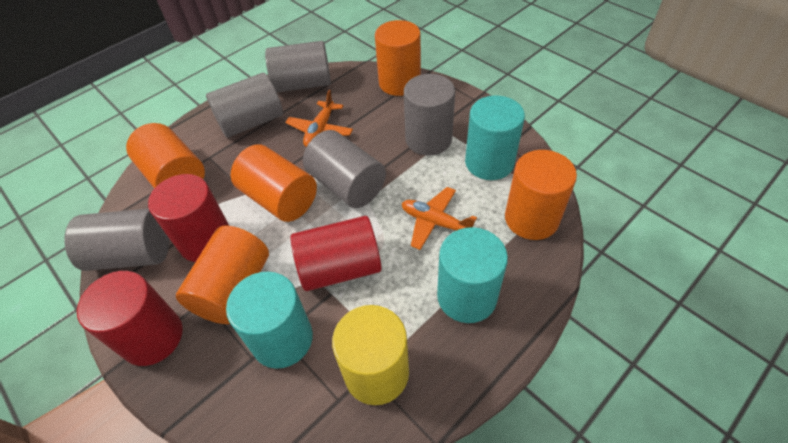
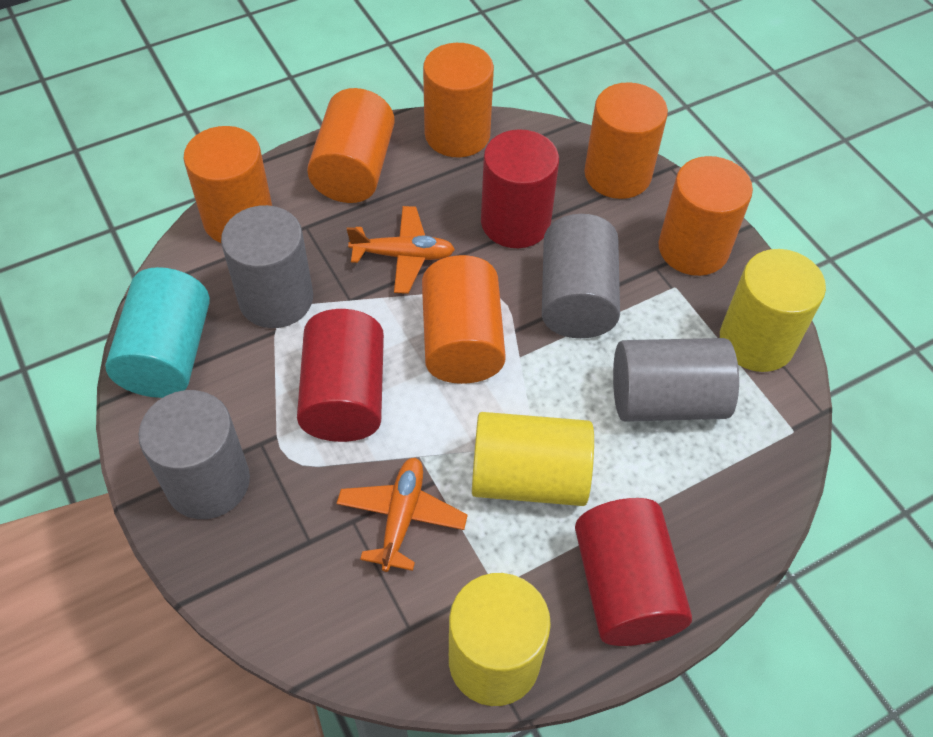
grey cylinder: 5 -> 4
orange cylinder: 5 -> 6
turquoise cylinder: 3 -> 1
yellow cylinder: 1 -> 3

